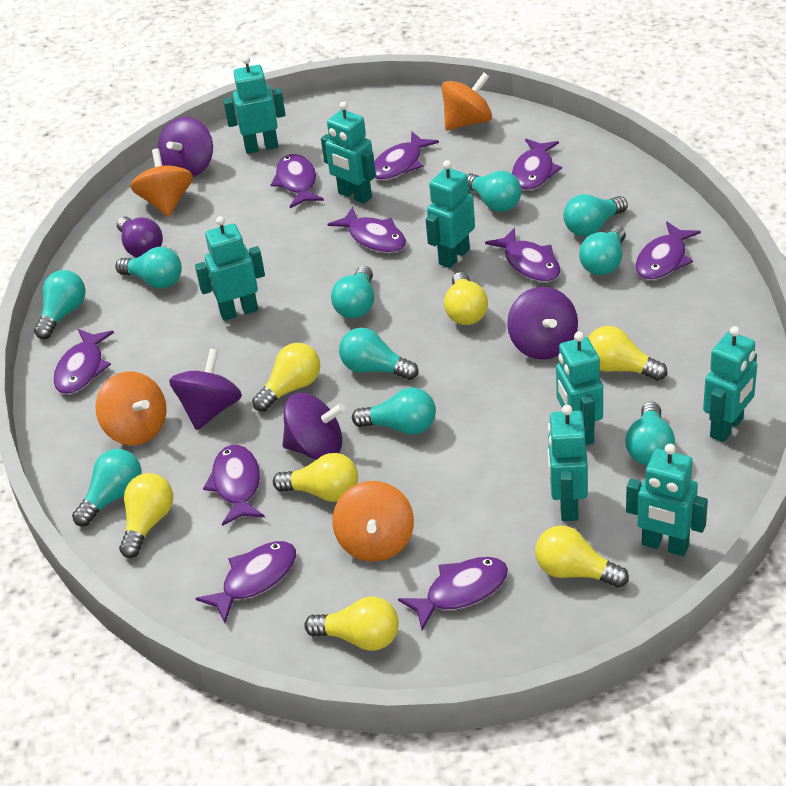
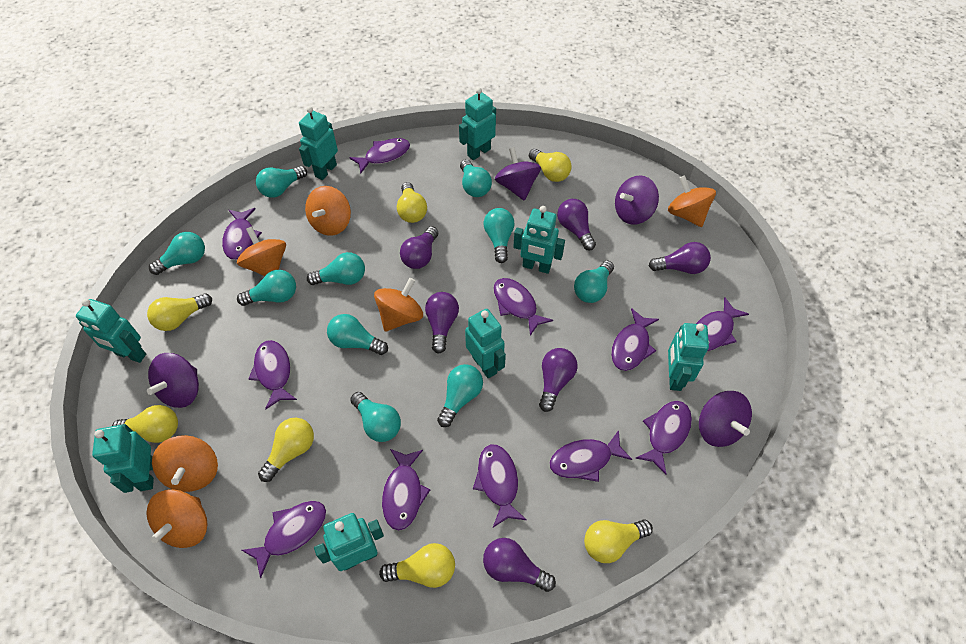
orange spinning top: 4 -> 6
purple fish: 10 -> 11
purple light bulb: 1 -> 6

